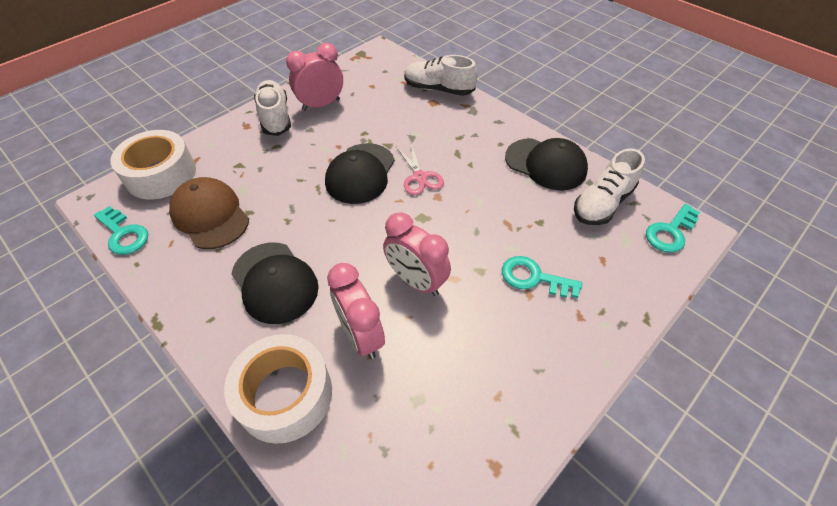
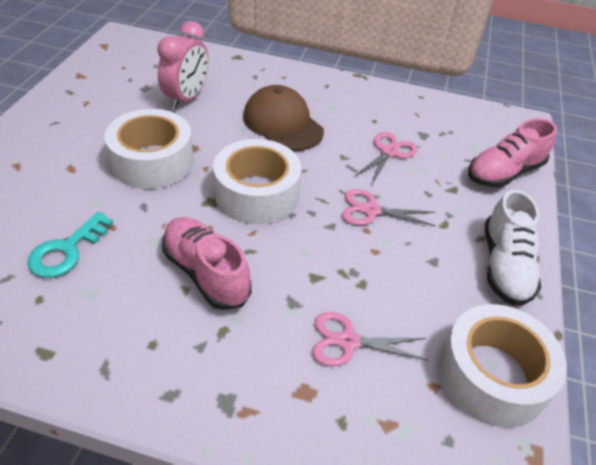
black cap: 3 -> 0
pink clock: 3 -> 1
pink scissors: 1 -> 3
pink shoe: 0 -> 2
turquoise key: 3 -> 1
white shoe: 3 -> 1
white tape: 2 -> 3

